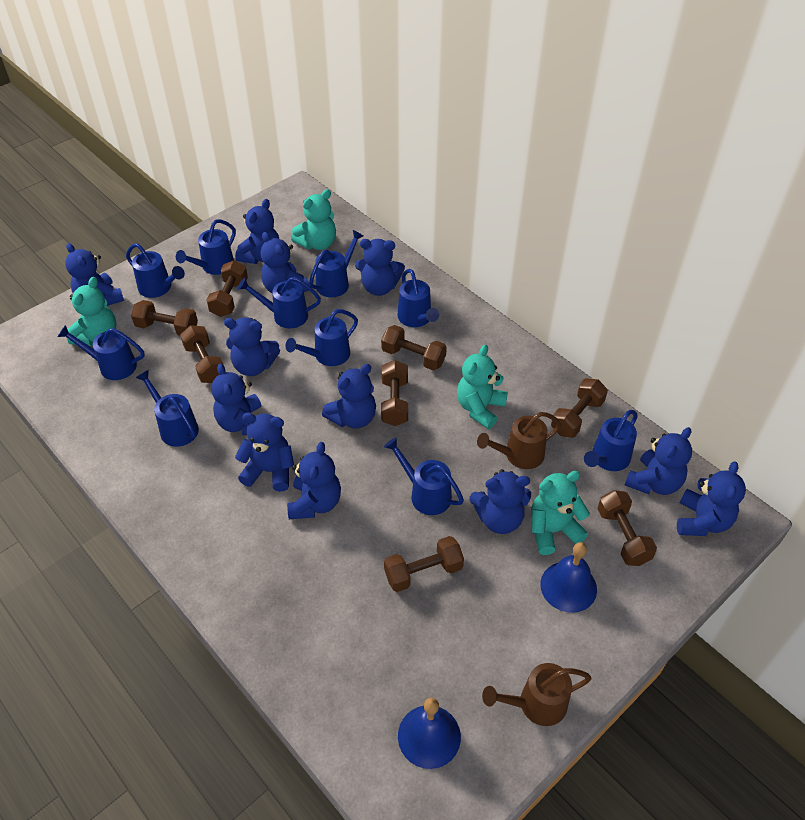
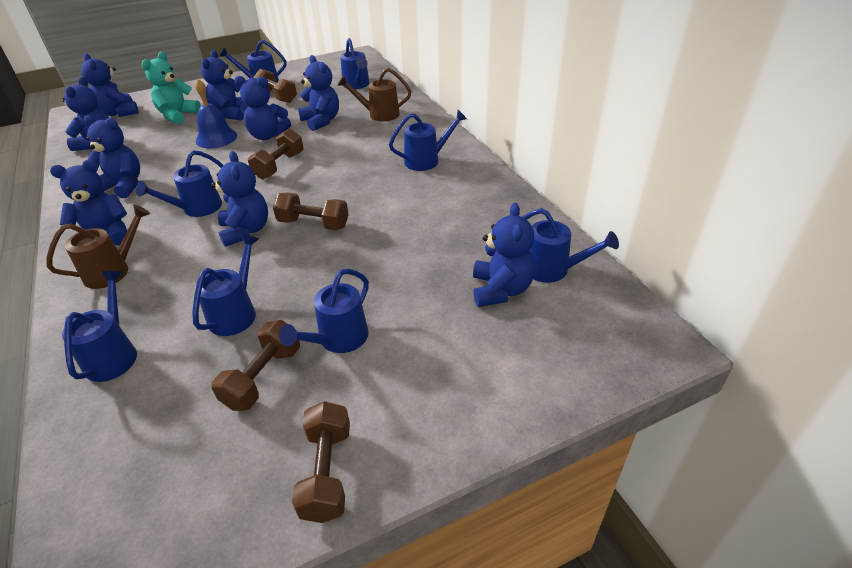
blue bell: 2 -> 1
blue teddy bear: 12 -> 9
blue watering can: 10 -> 8
brown dumbbell: 8 -> 5
turquoise teddy bear: 4 -> 1

